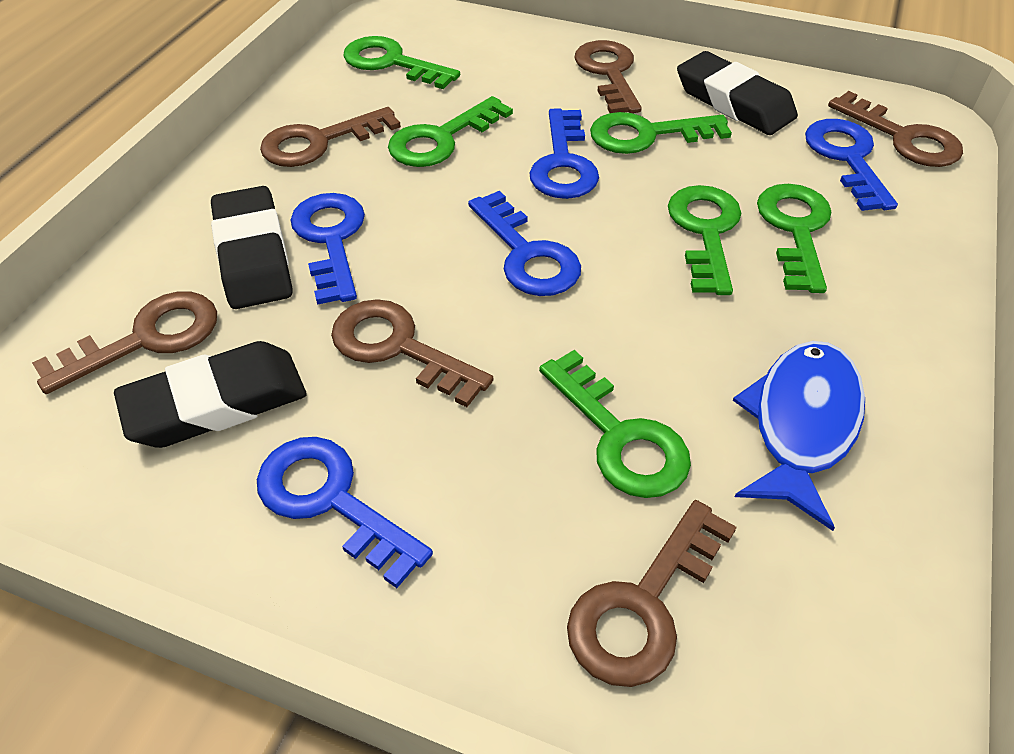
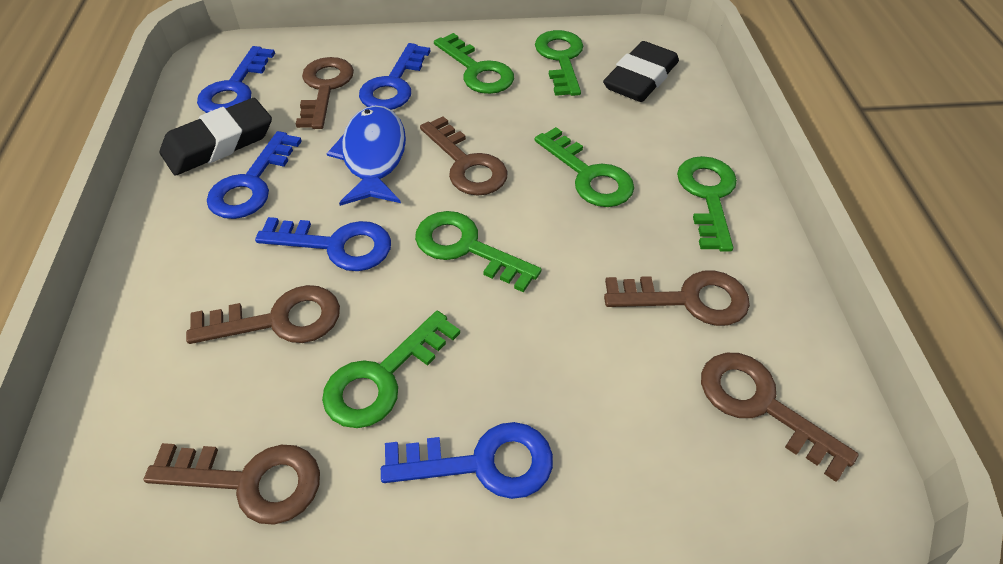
black eraser: 3 -> 2

